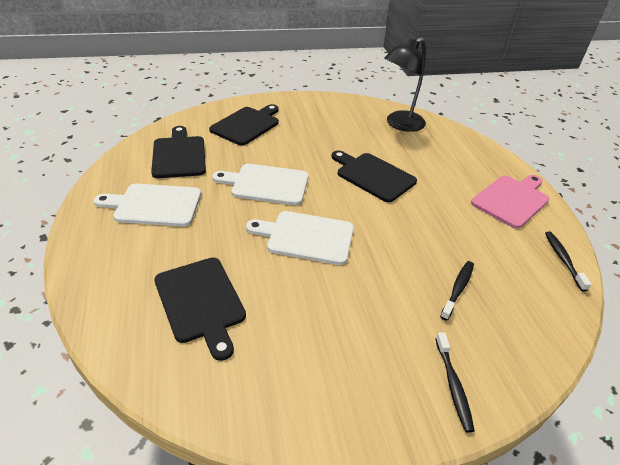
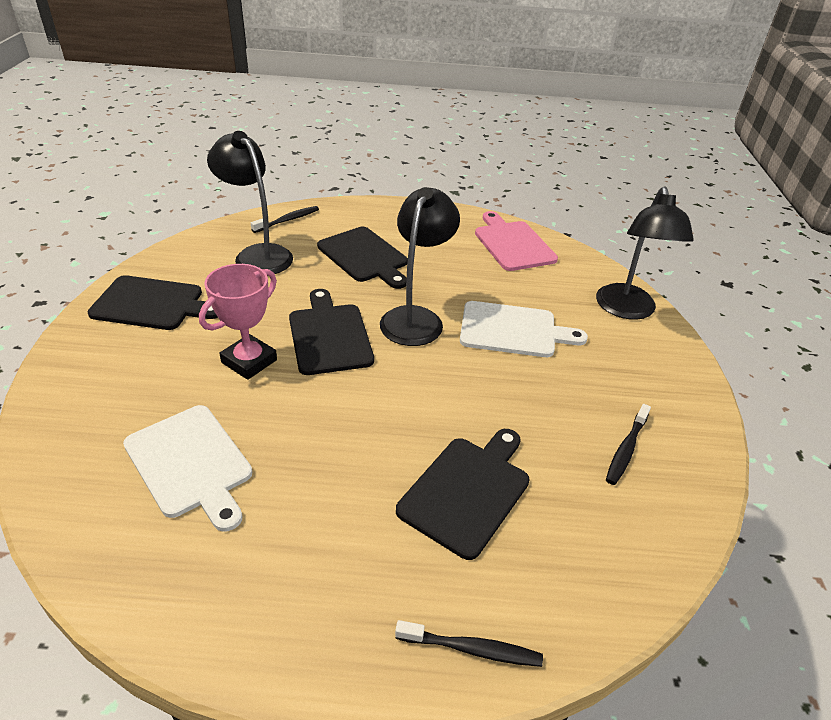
black lamp: 1 -> 3
pink trophy: 0 -> 1
white cutting board: 3 -> 2

